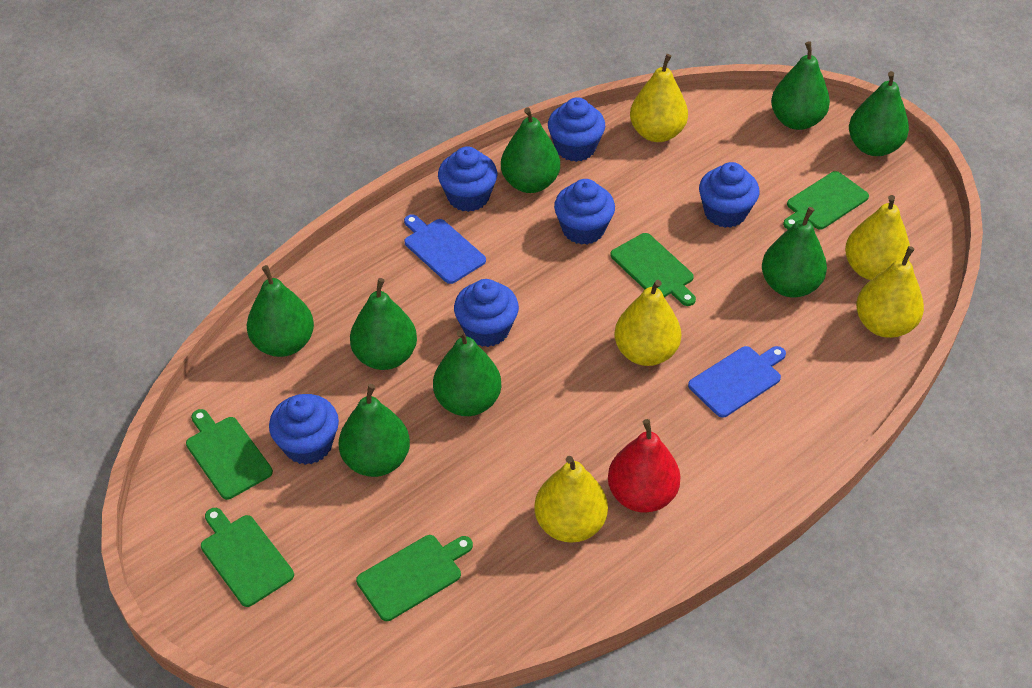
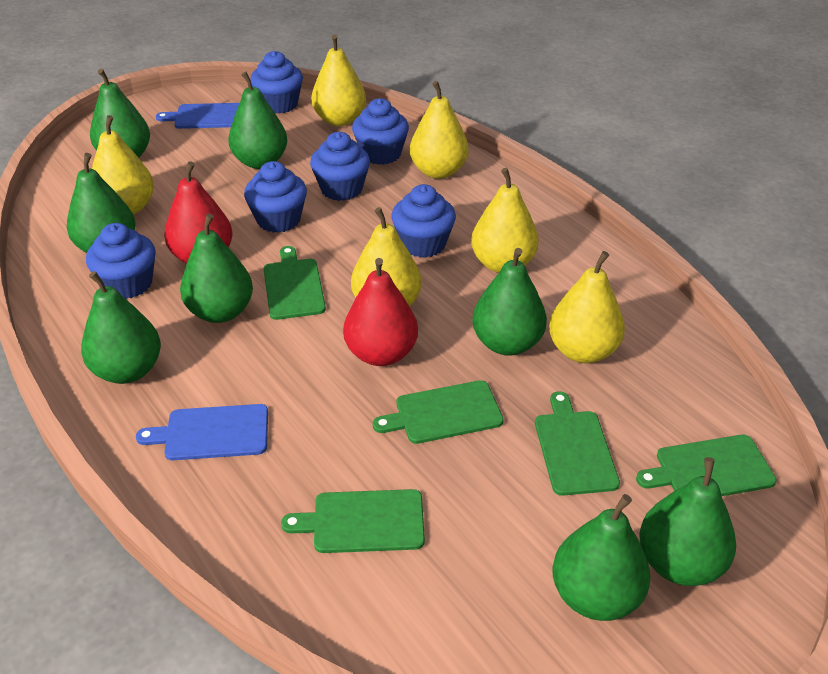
red pear: 1 -> 2
yellow pear: 5 -> 6

